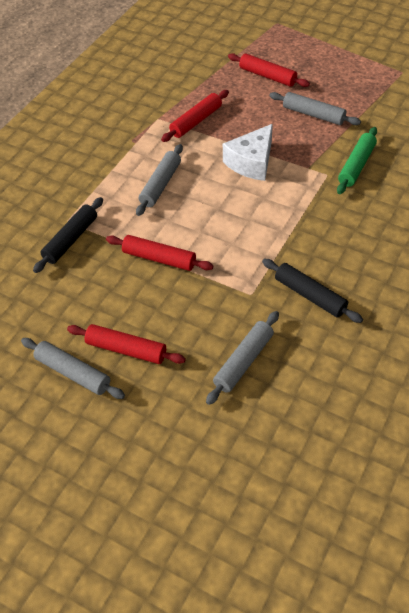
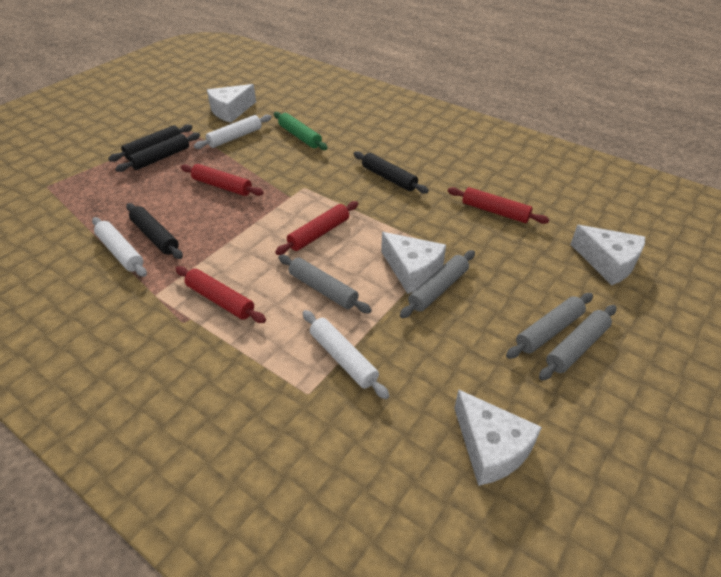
black rolling pin: 2 -> 4
white cheese: 1 -> 4
white rolling pin: 0 -> 3

